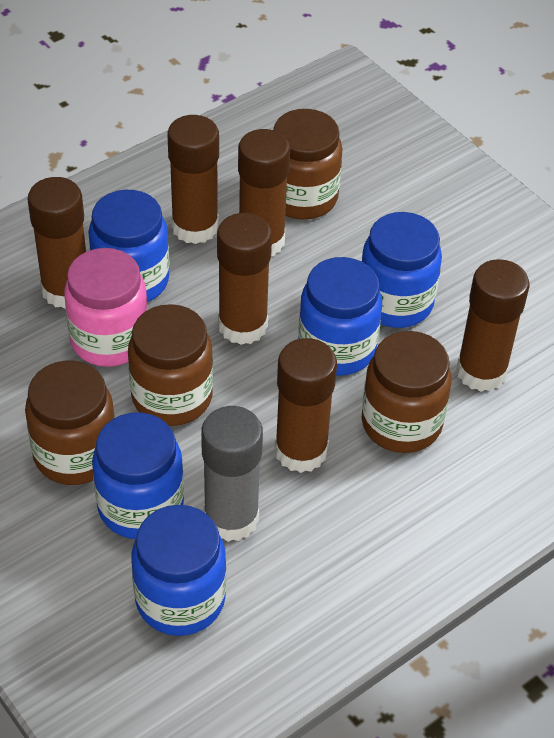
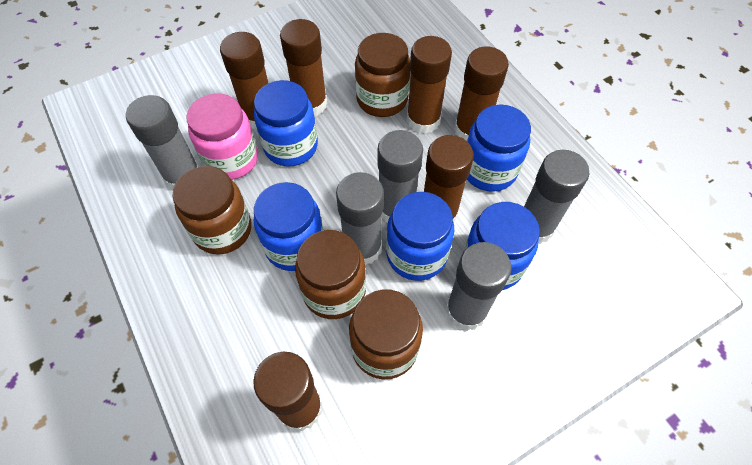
grey glue stick: 1 -> 5

